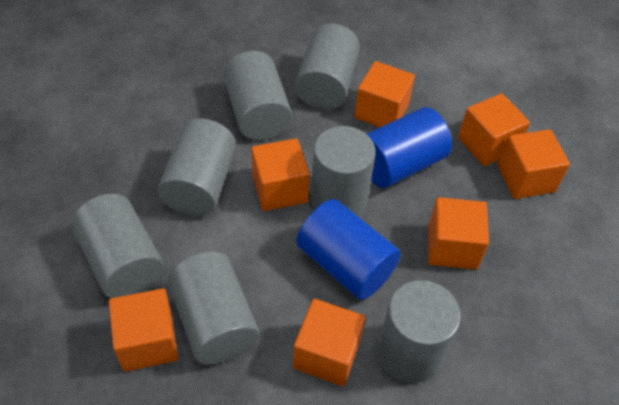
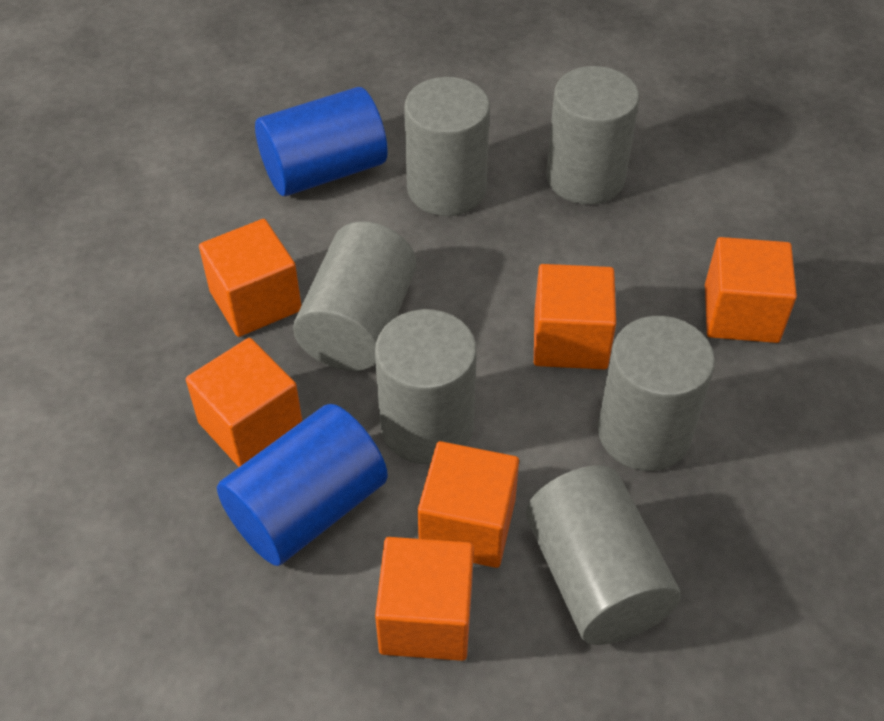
grey cylinder: 7 -> 6
orange cube: 7 -> 6

